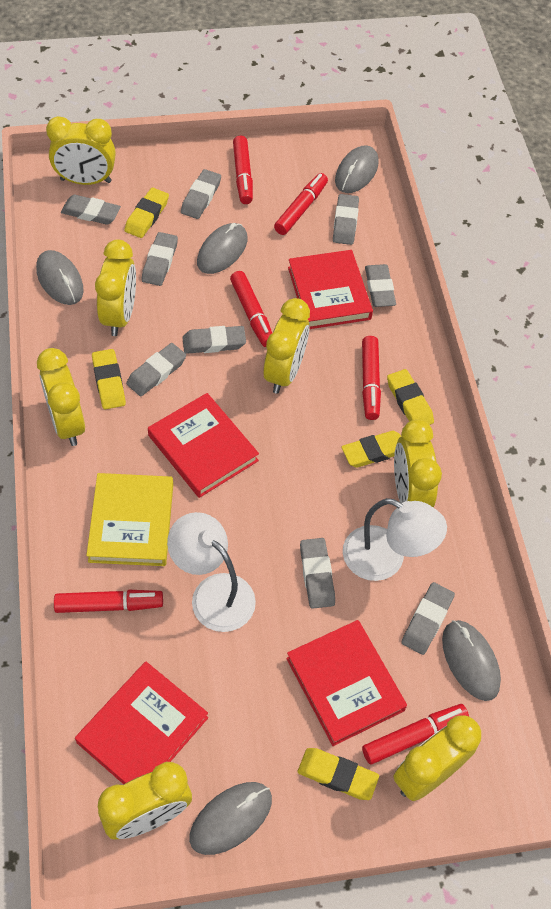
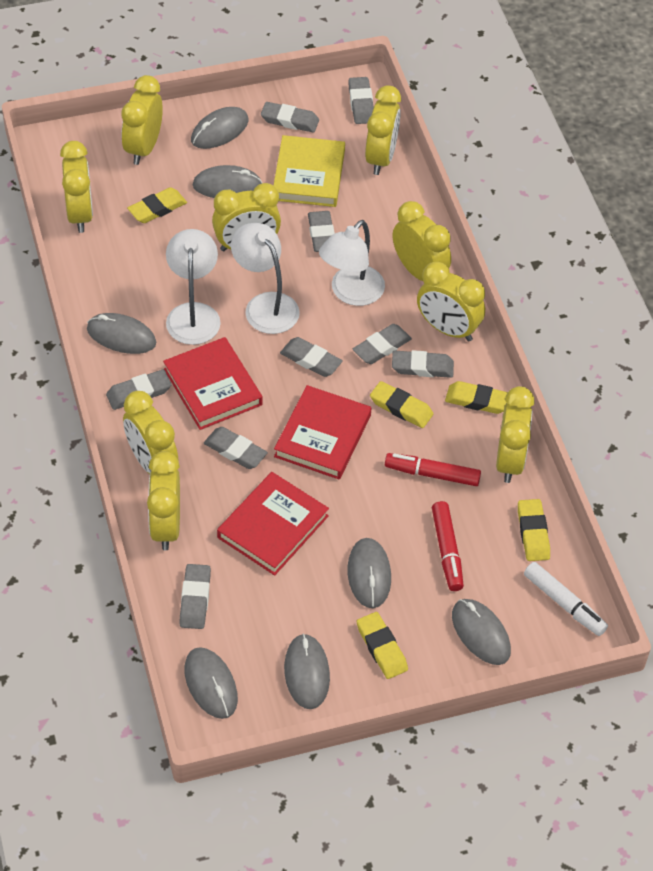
grey mouse: 5 -> 7
red book: 4 -> 3
red marker: 6 -> 2
white lamp: 2 -> 3
white marker: 0 -> 1
yellow clock: 7 -> 9

